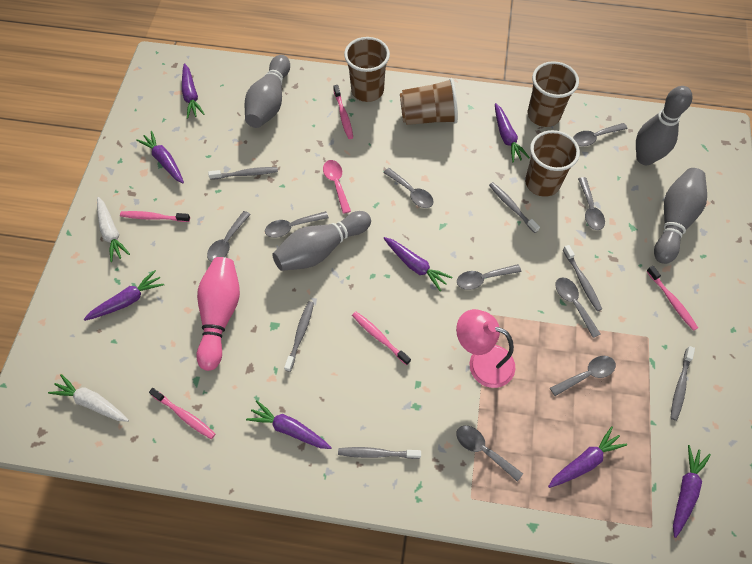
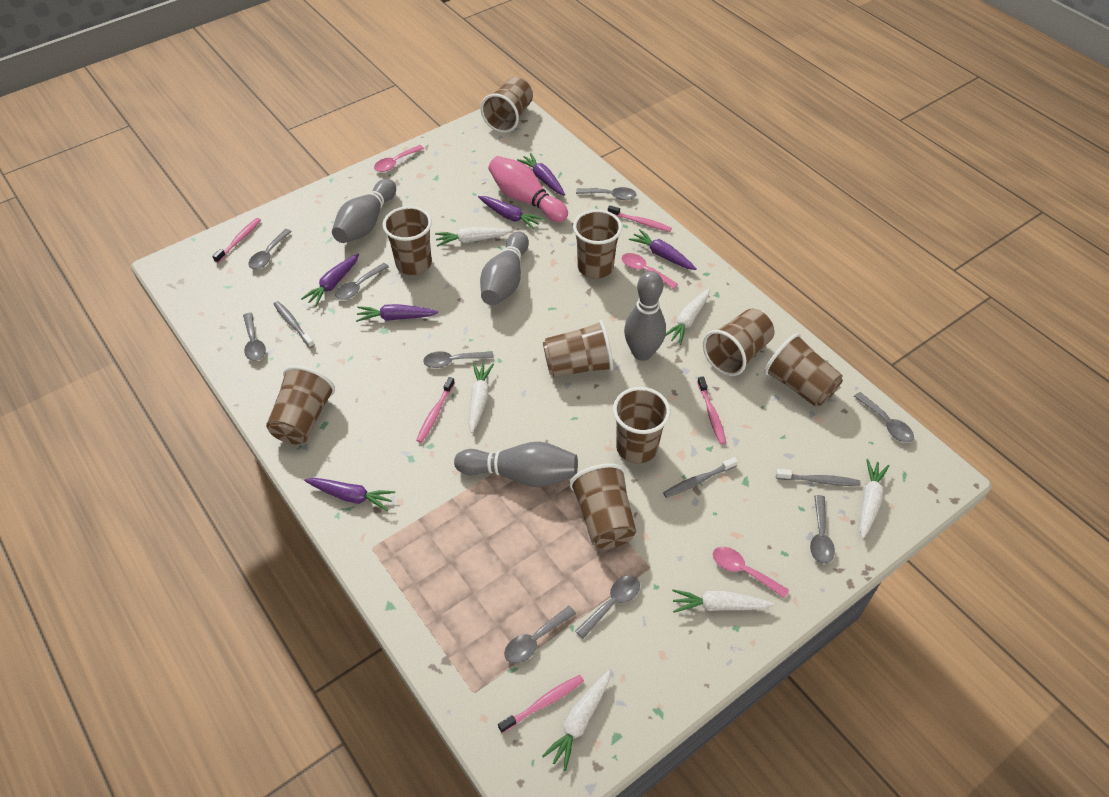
brown cup: 4 -> 9
grey toothbrush: 6 -> 3
pink lamp: 1 -> 0
pink spoon: 1 -> 3
purple carrot: 8 -> 6
white carrot: 2 -> 6

